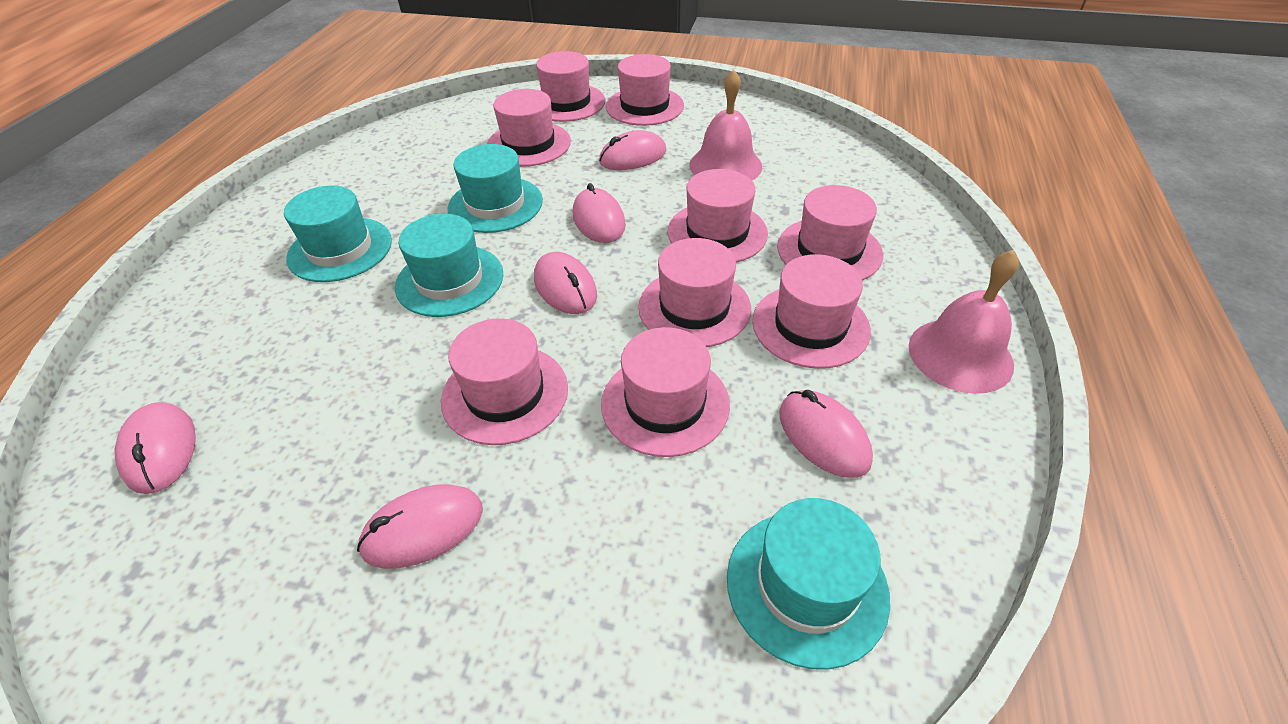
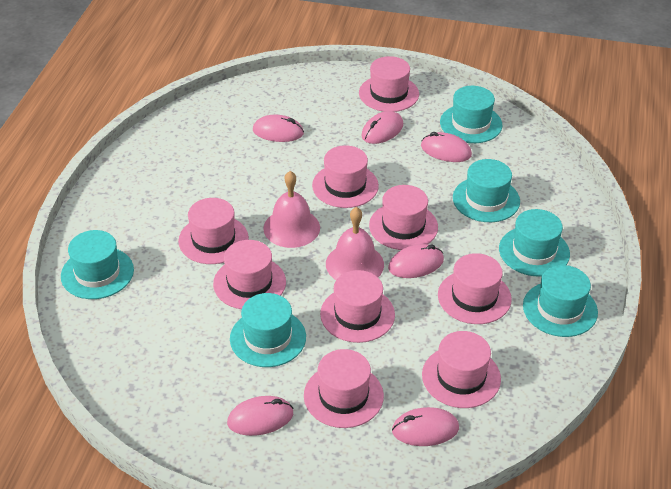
turquoise hat: 4 -> 6

